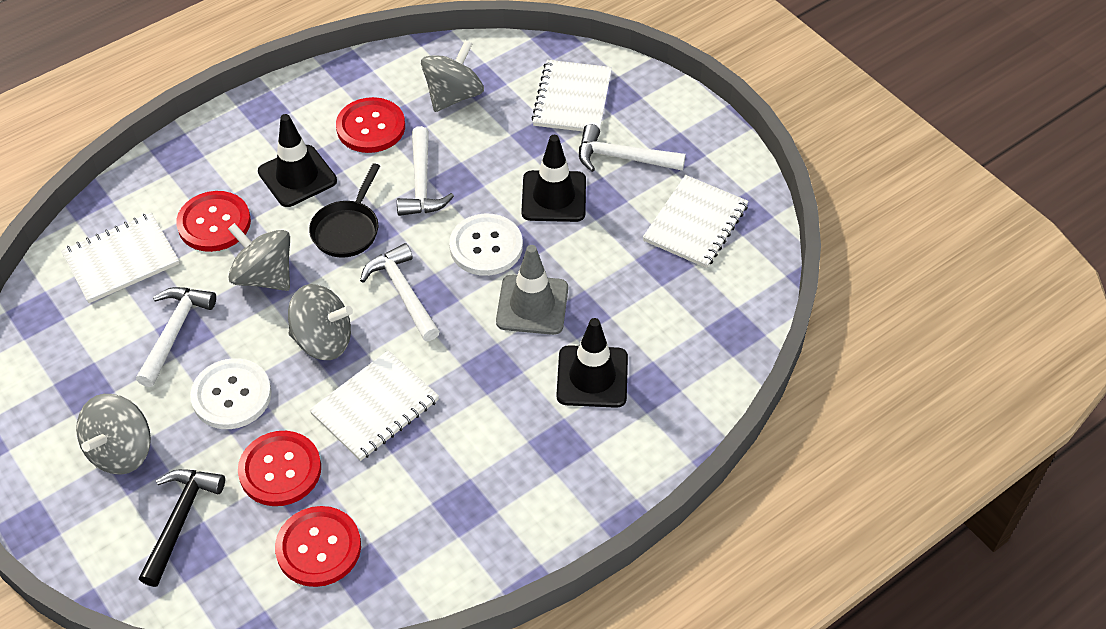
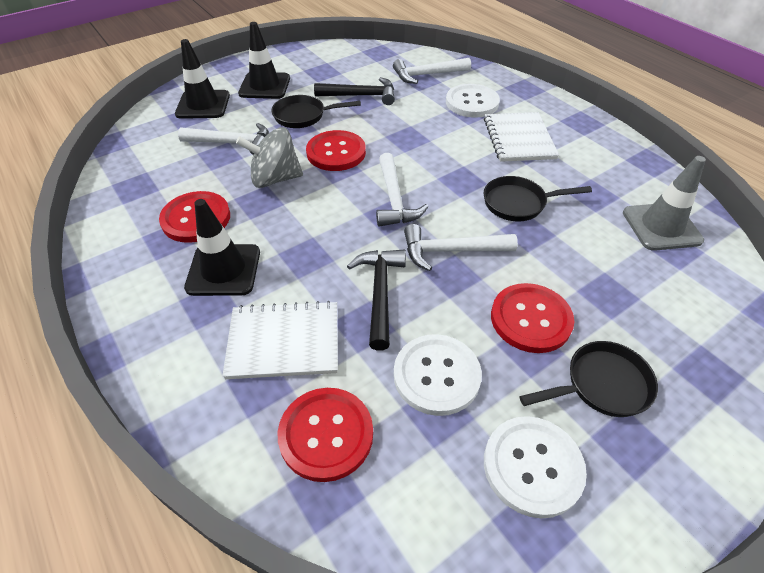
black hammer: 1 -> 2
black pan: 1 -> 3
grey spinning top: 4 -> 1
white button: 2 -> 3
white notebook: 4 -> 2

